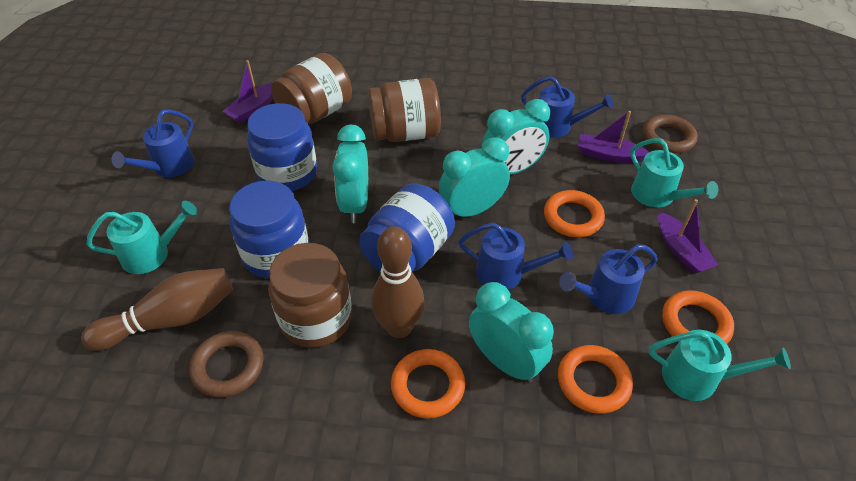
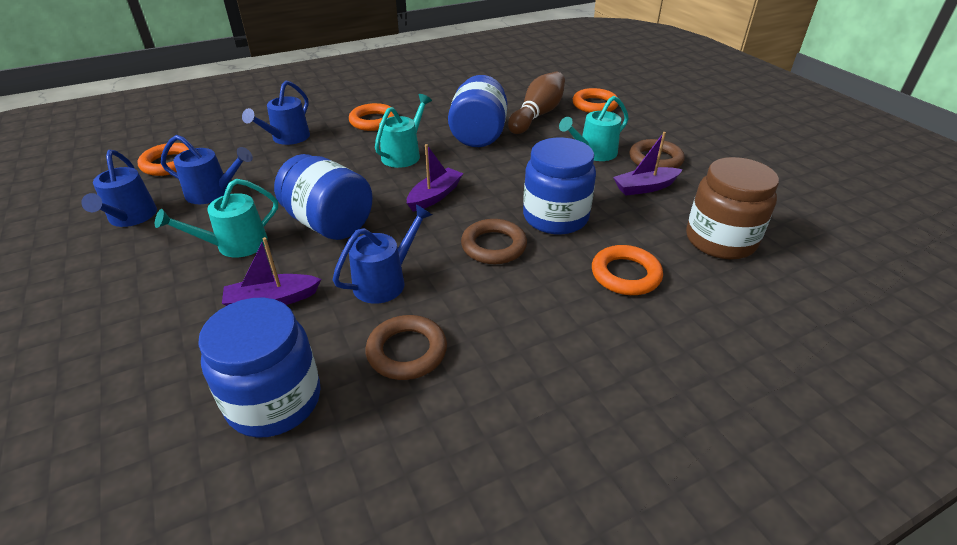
blue jar: 3 -> 4
brown bowling pin: 2 -> 1
brown jar: 3 -> 1
brown ring: 2 -> 3
turquoise clock: 4 -> 0

